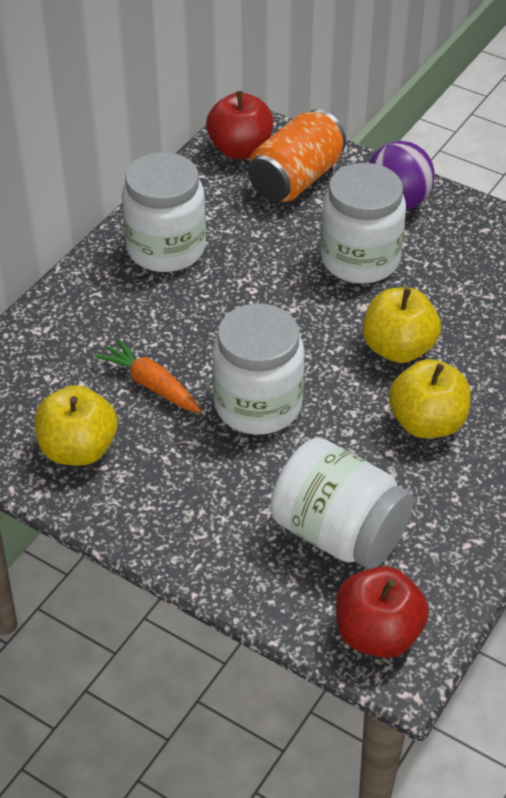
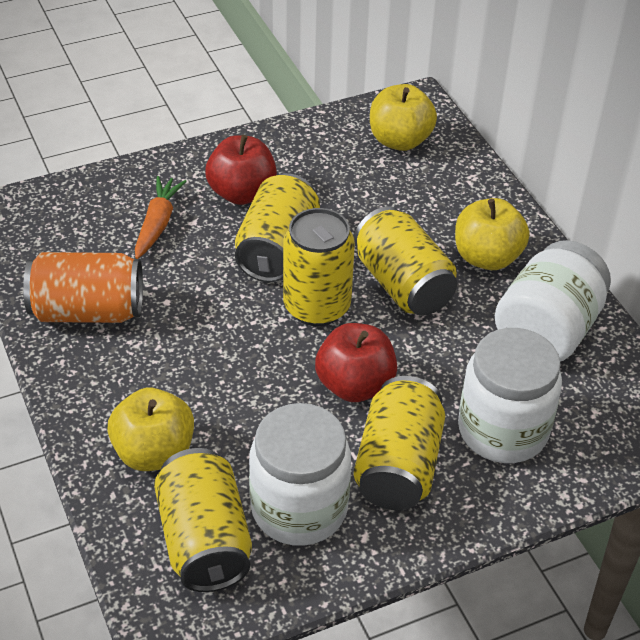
purple ball: 1 -> 0
white jar: 4 -> 3
yellow can: 0 -> 5

